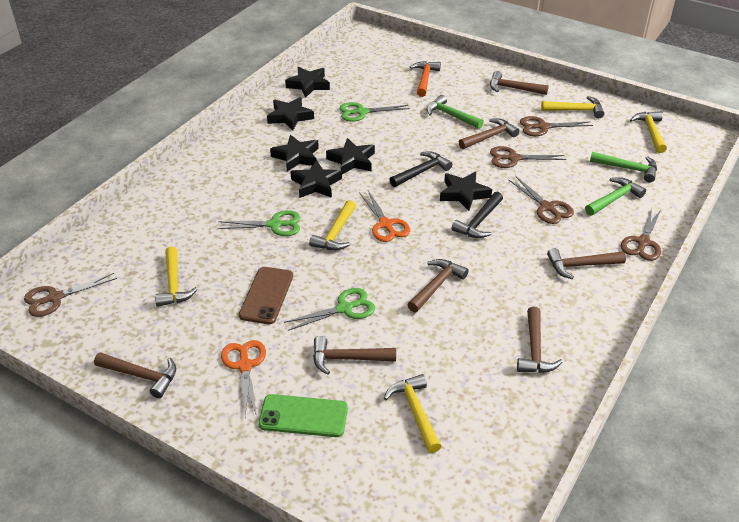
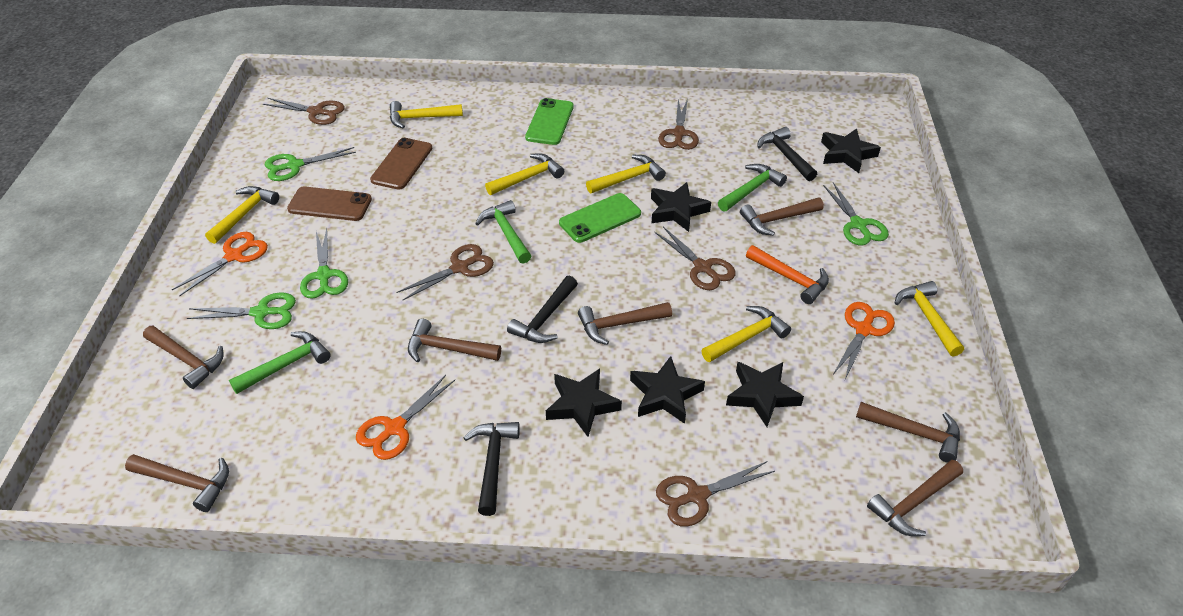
black hammer: 2 -> 3
black star: 6 -> 5
brown phone: 1 -> 2
green phone: 1 -> 2
green scissors: 3 -> 4
orange scissors: 2 -> 3
yellow hammer: 5 -> 6

